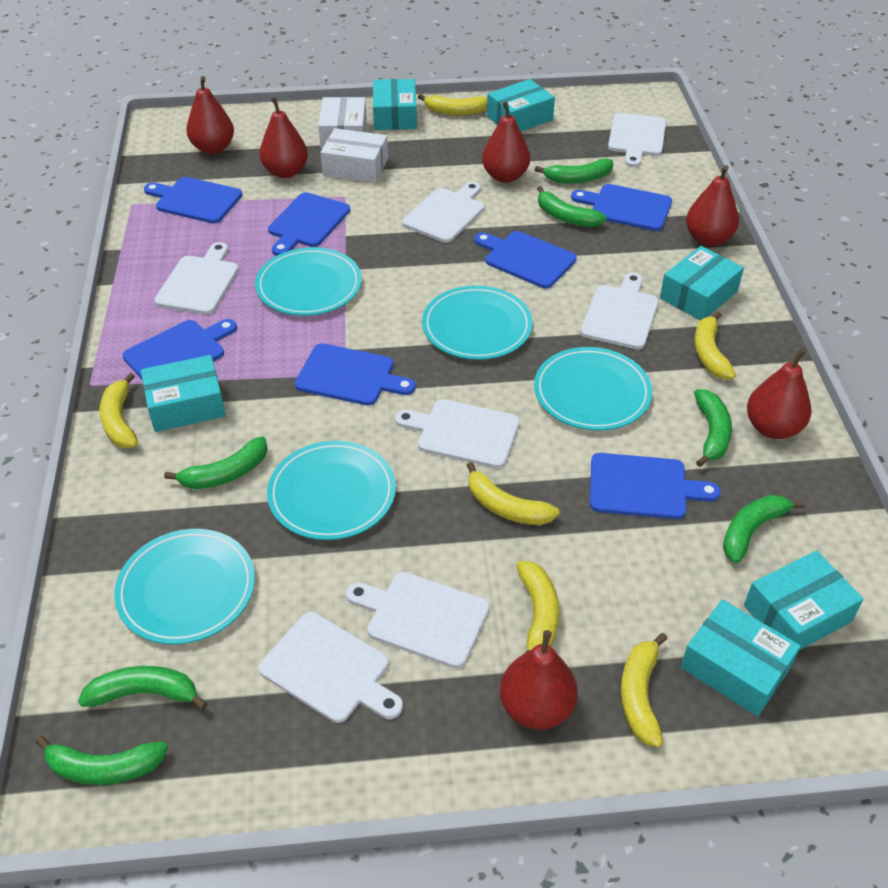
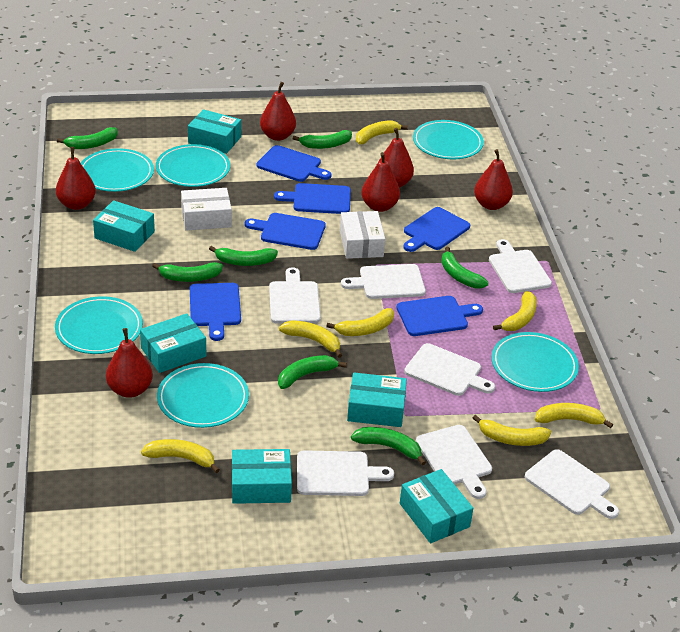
blue cutting board: 7 -> 6
turquoise plate: 5 -> 6
yellow banana: 6 -> 7

